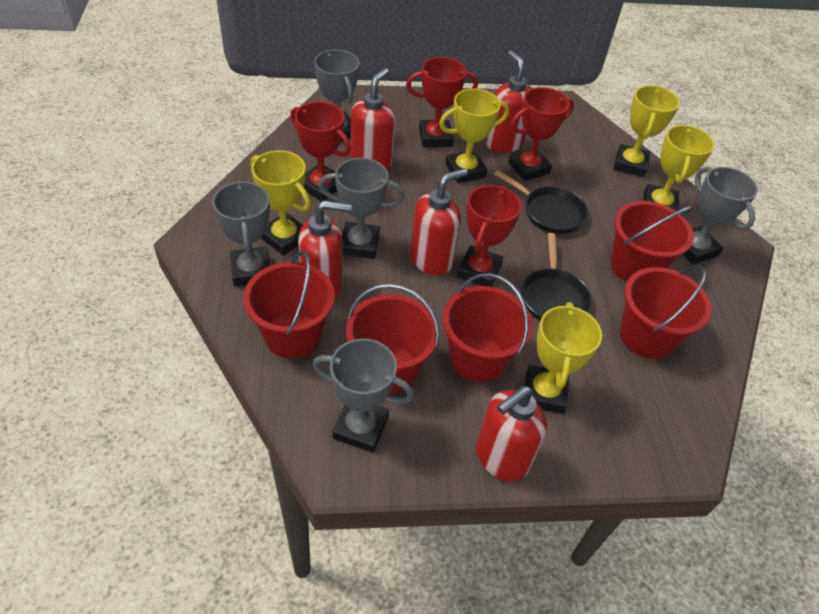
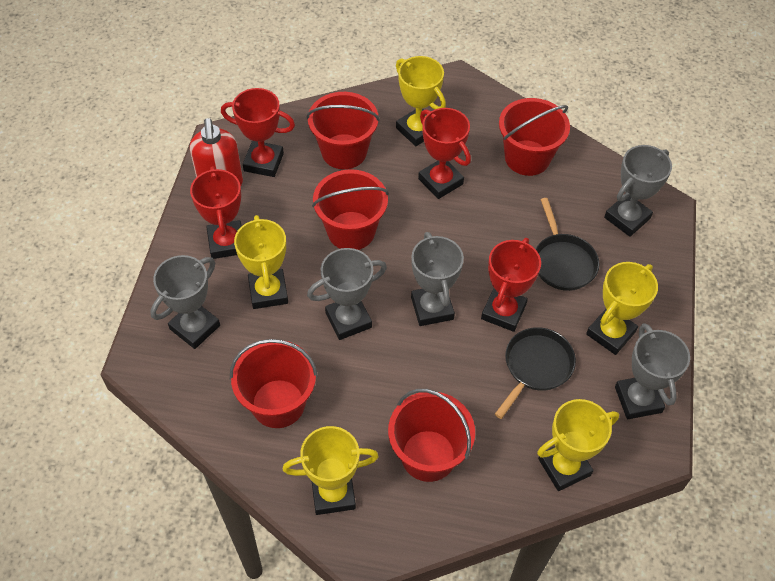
red soap dispenser: 5 -> 1

